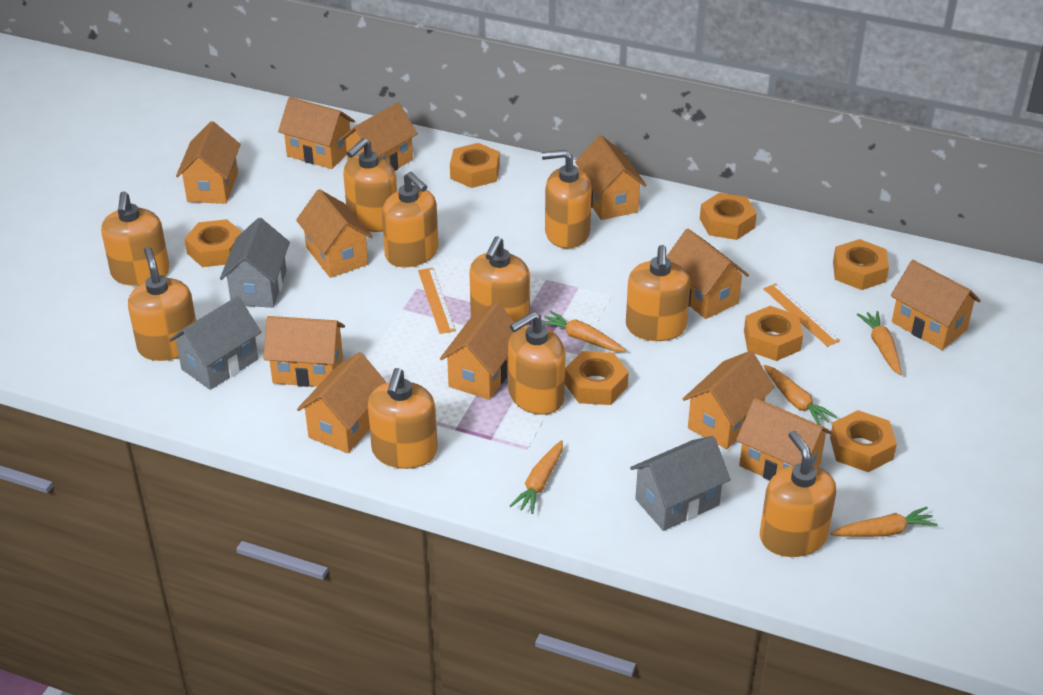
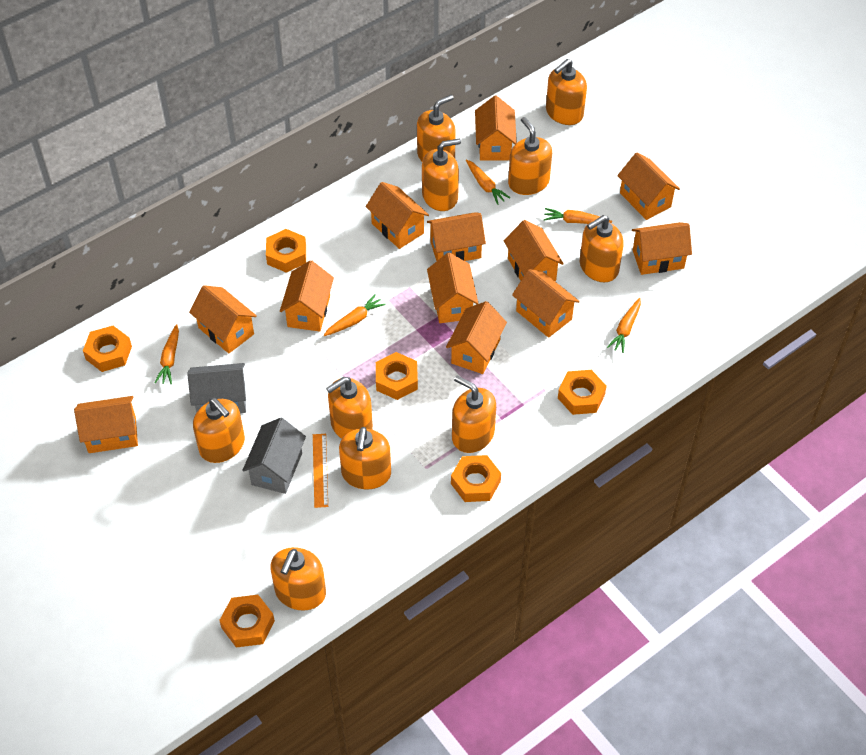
grey house: 3 -> 2
orange nut: 7 -> 6
orange ruler: 2 -> 1

